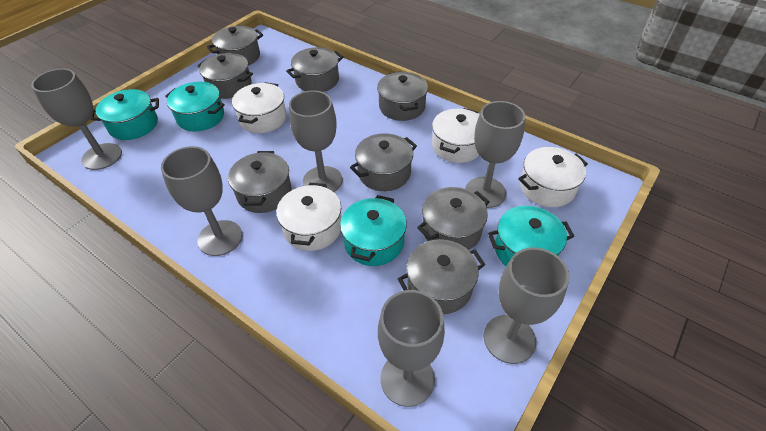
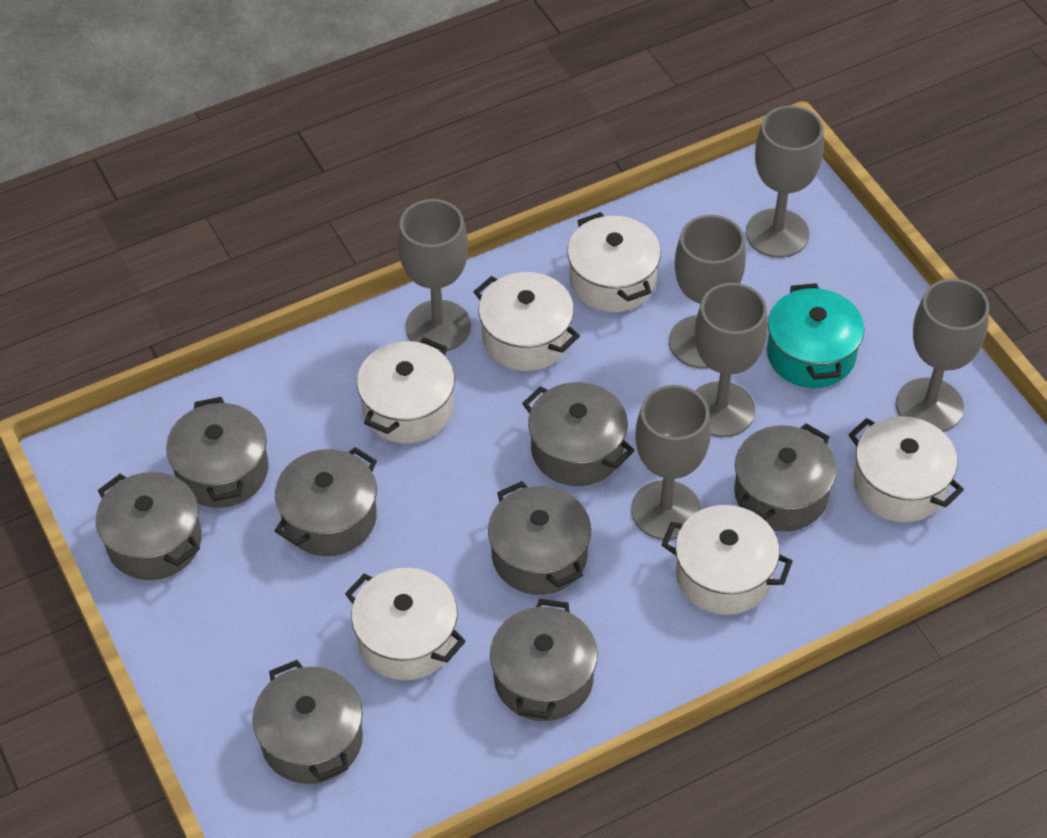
turquoise pot: 4 -> 1
white pot: 4 -> 6

